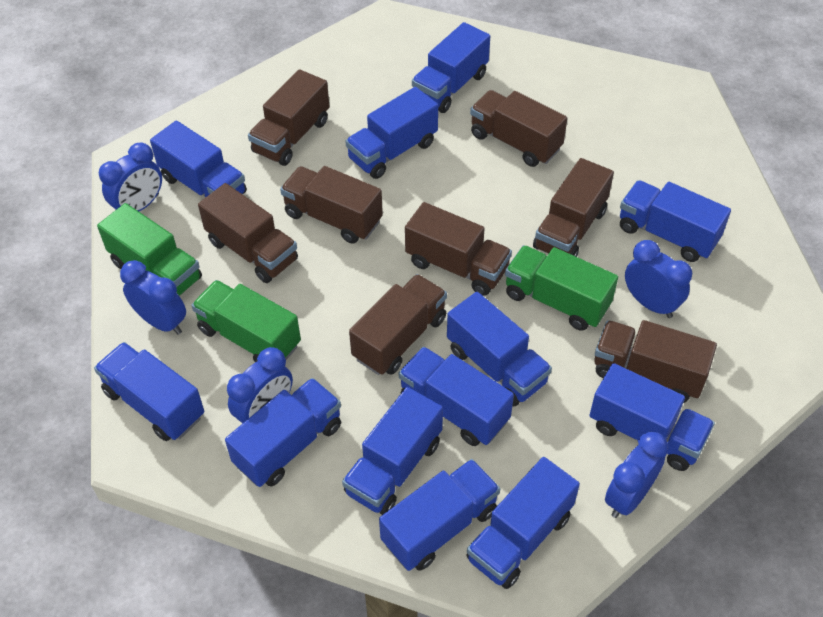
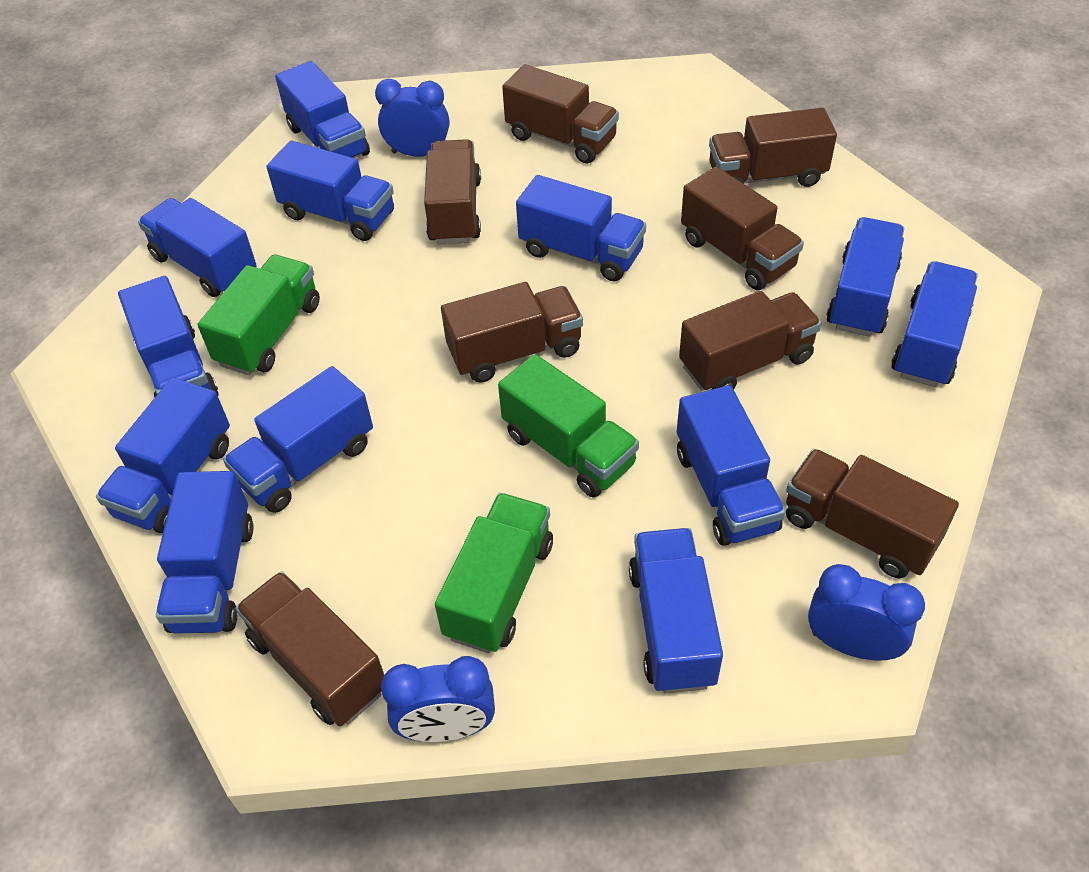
blue clock: 5 -> 3

